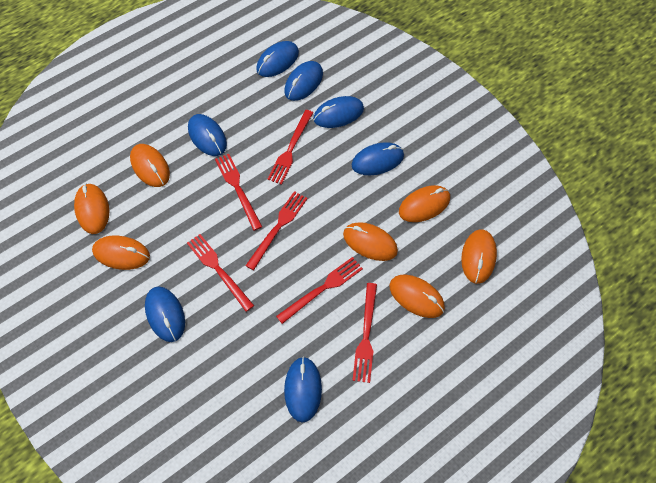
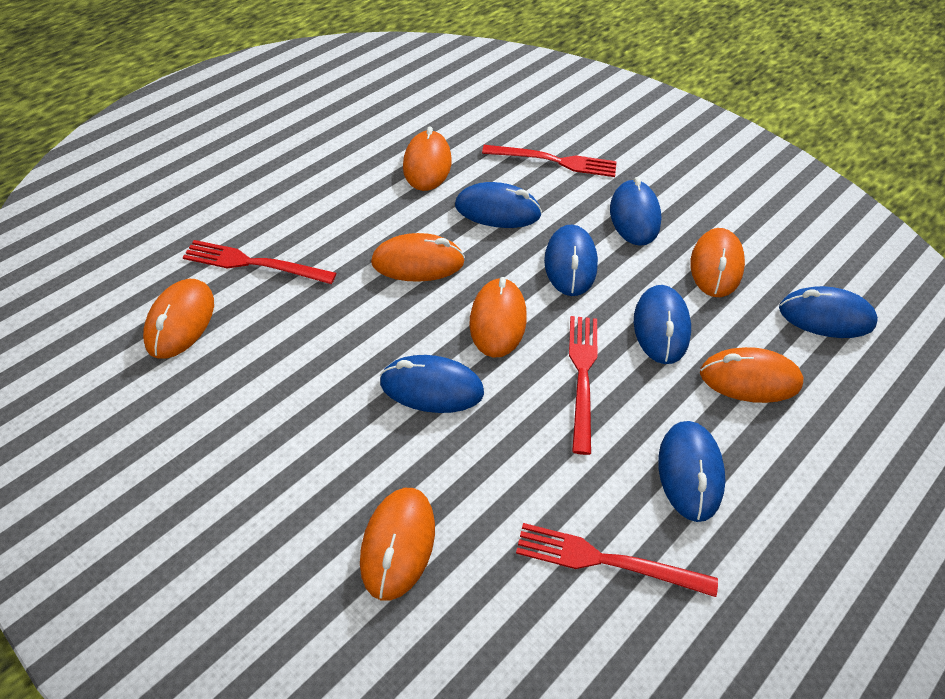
red fork: 6 -> 4

